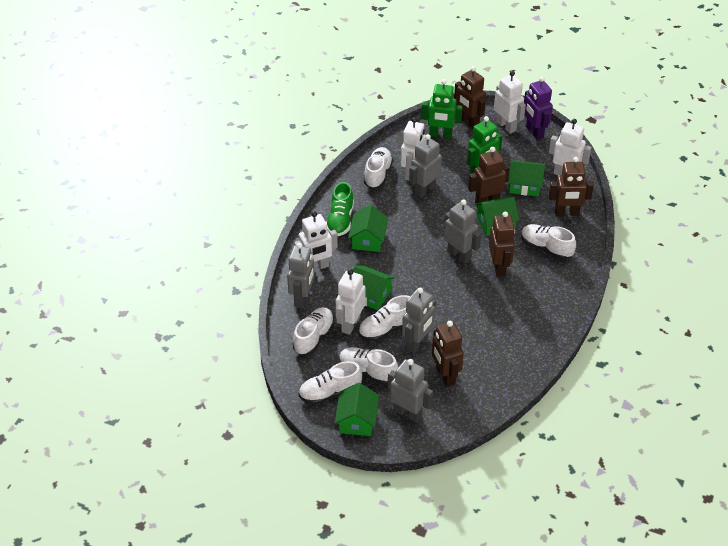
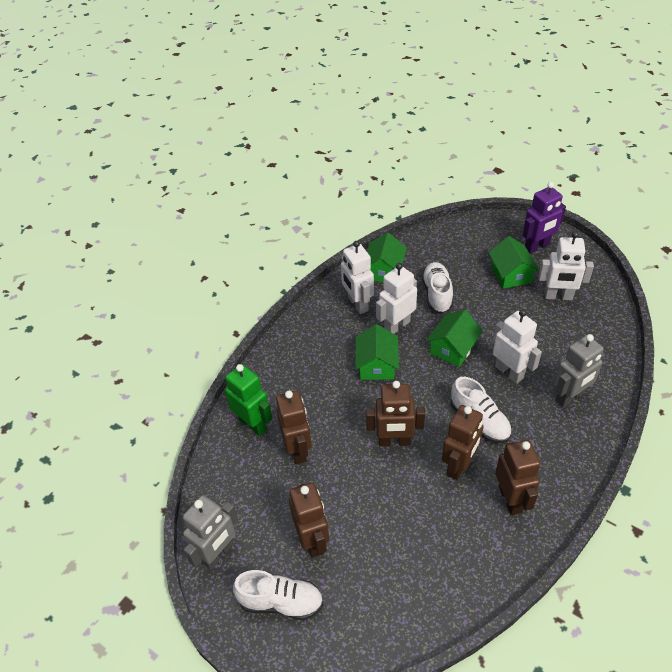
green house: 5 -> 4
green robot: 2 -> 1
green shoe: 1 -> 0
grey robot: 5 -> 2
white robot: 5 -> 4
white shoe: 6 -> 3

